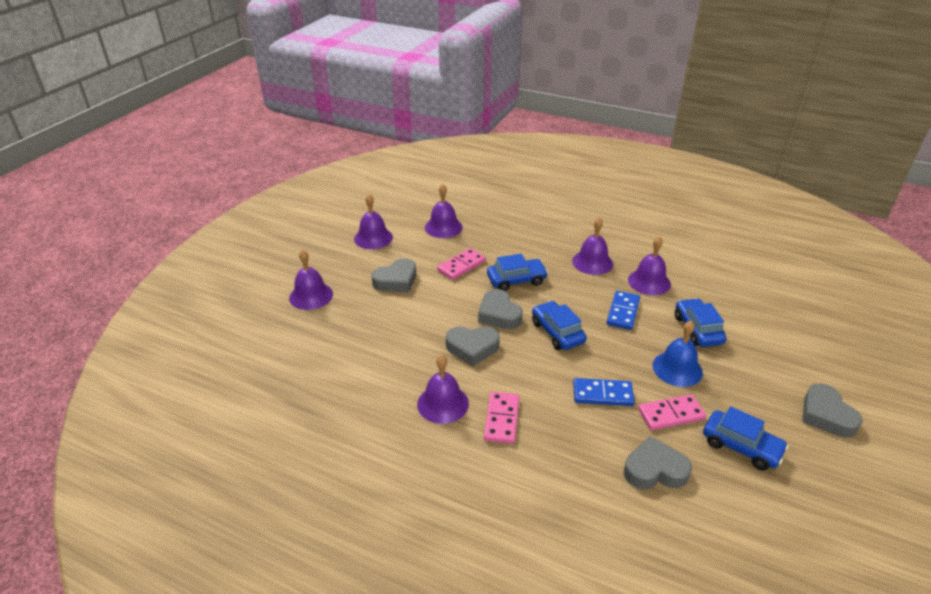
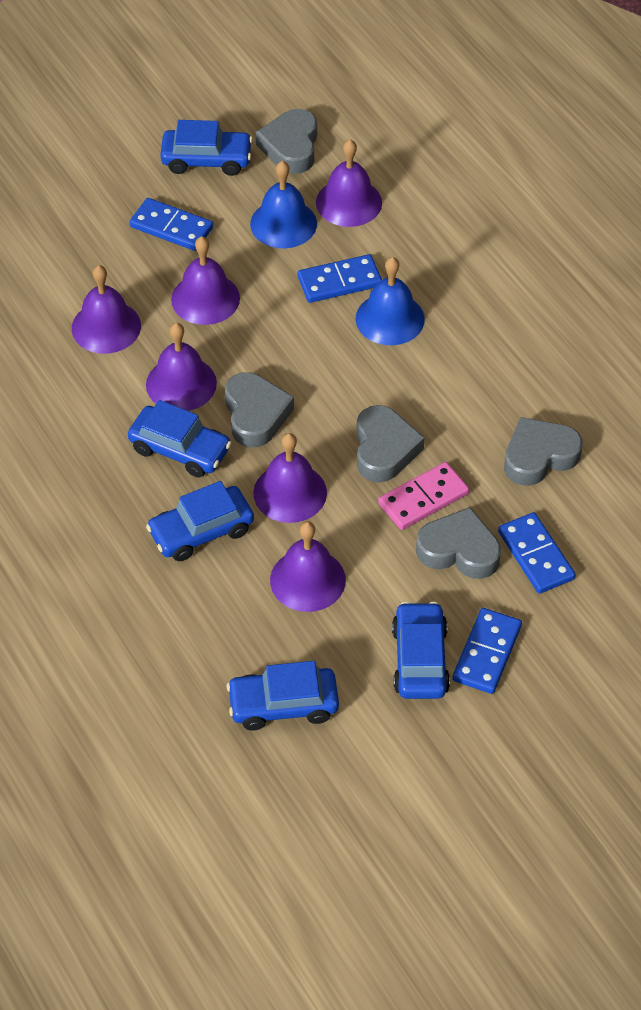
blue bell: 1 -> 2
blue car: 4 -> 5
blue domino: 2 -> 4
pink domino: 3 -> 1

